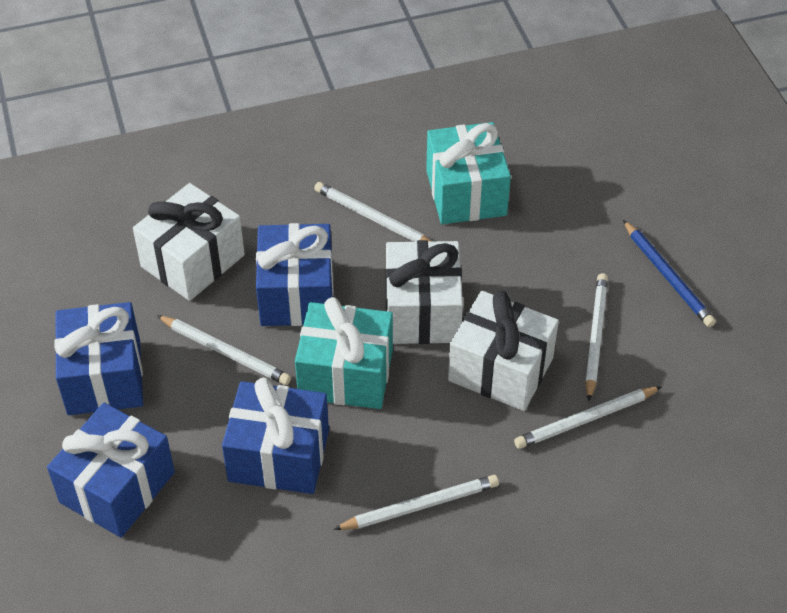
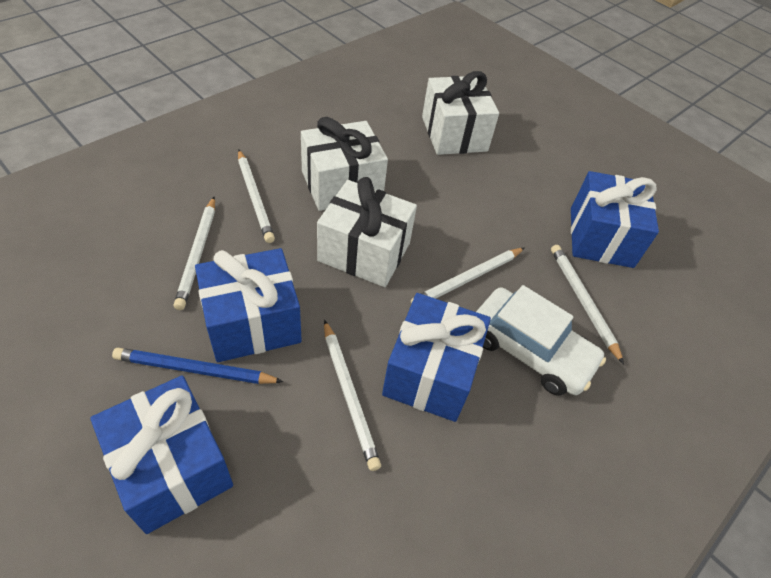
turquoise gift: 2 -> 0
white car: 0 -> 1

